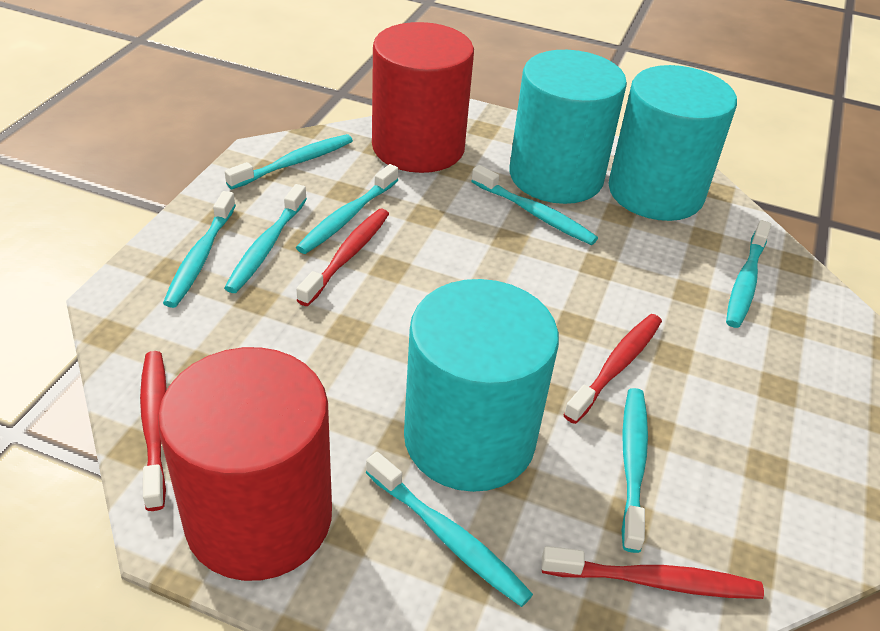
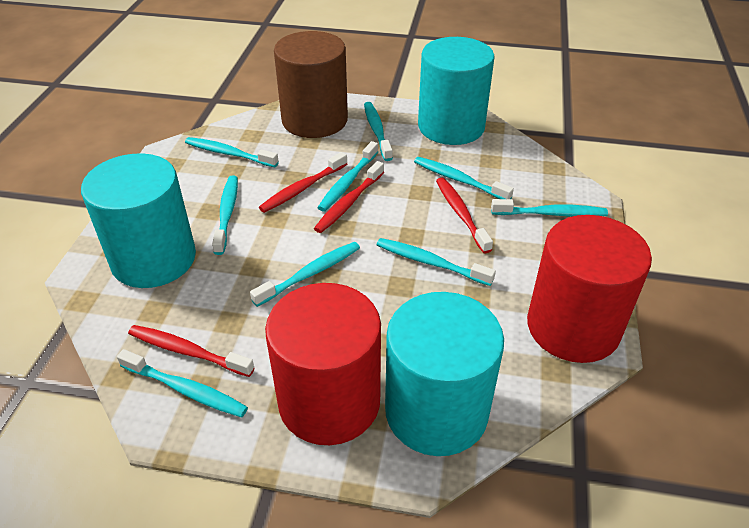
brown cylinder: 0 -> 1
turquoise toothbrush: 8 -> 9

